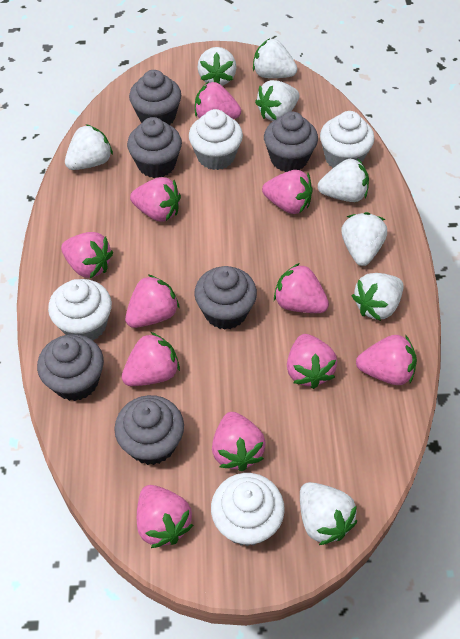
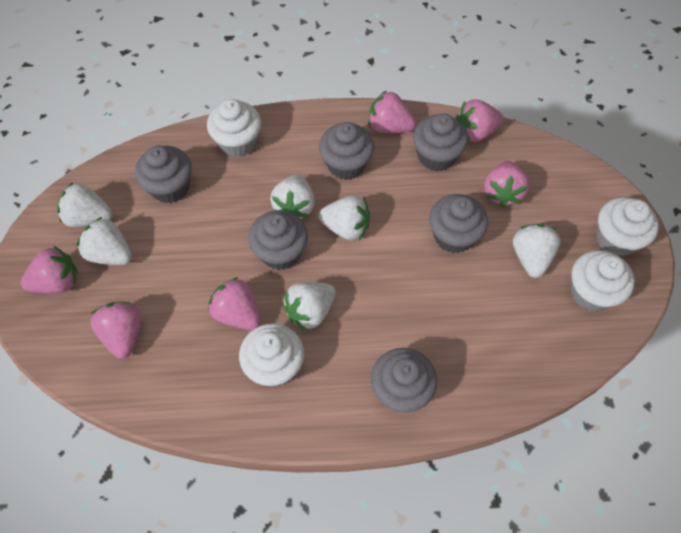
pink strawberry: 11 -> 6
white strawberry: 8 -> 6

